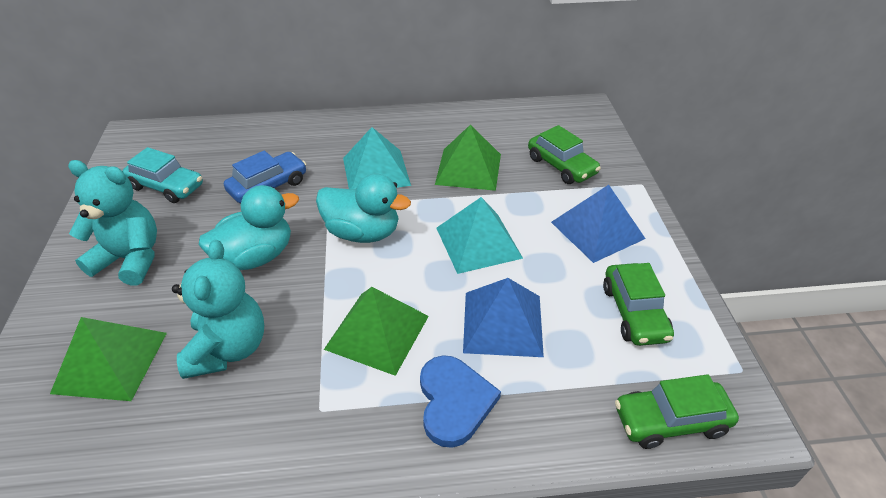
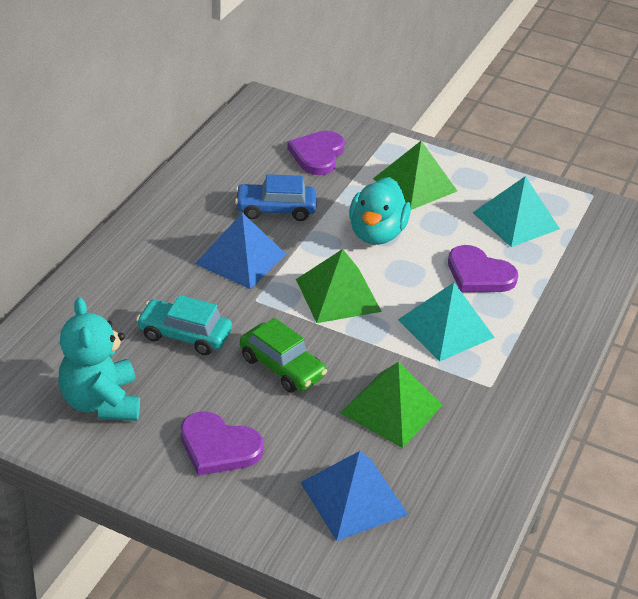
blue heart: 1 -> 0
green car: 3 -> 1
purple heart: 0 -> 3
turquoise duck: 2 -> 1
turquoise teddy bear: 2 -> 1

